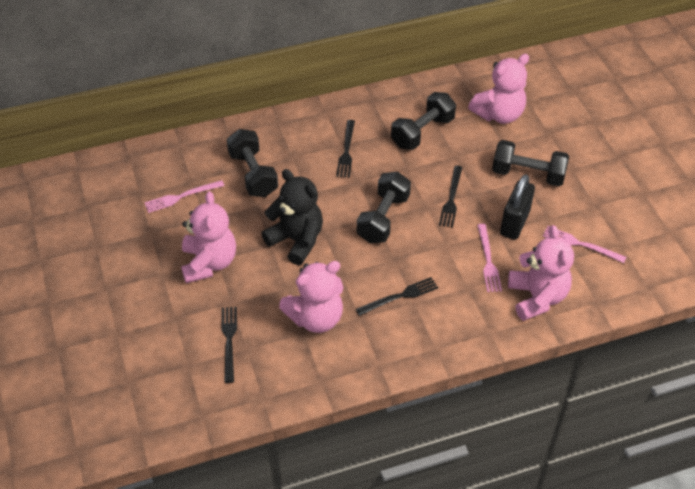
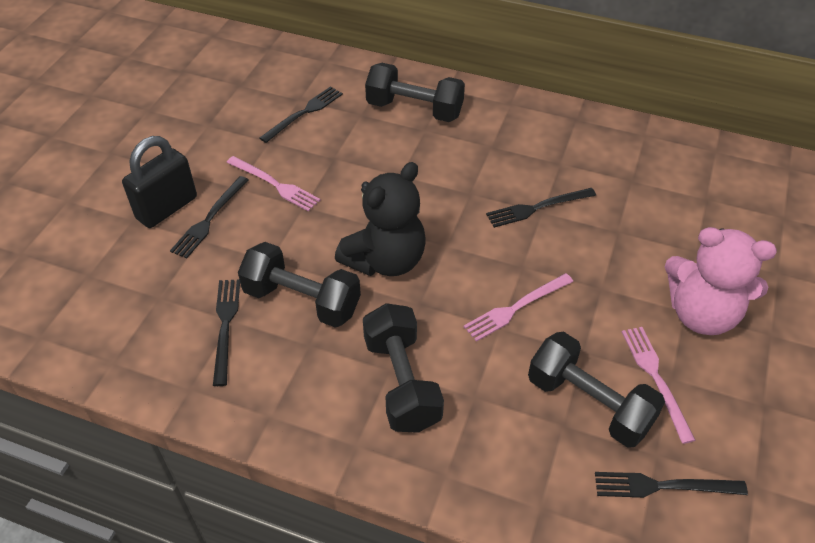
black fork: 4 -> 5
pink teddy bear: 4 -> 1

